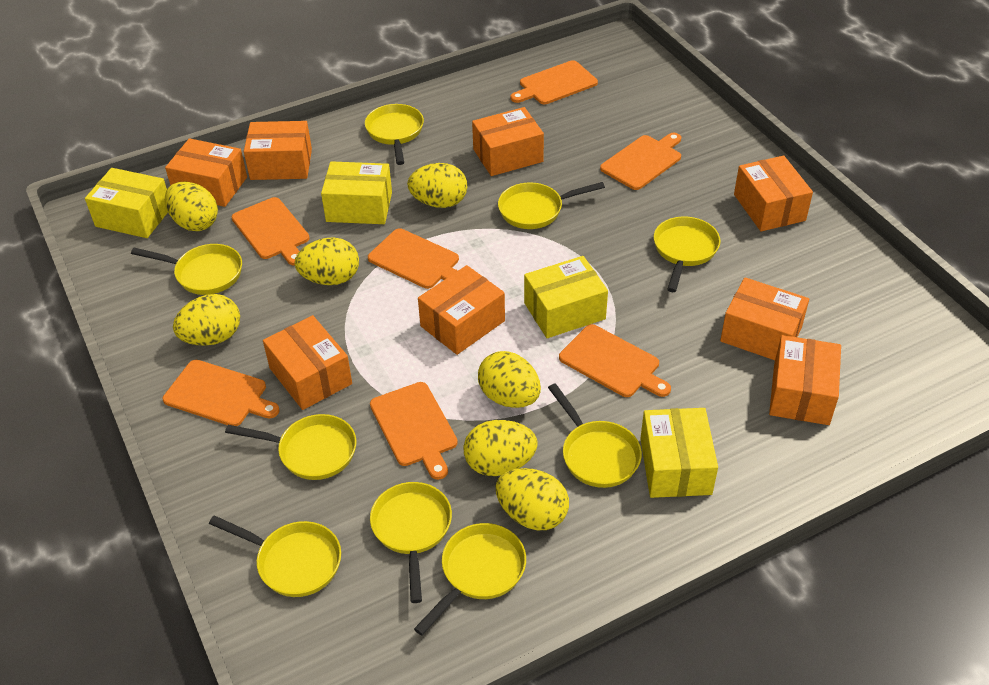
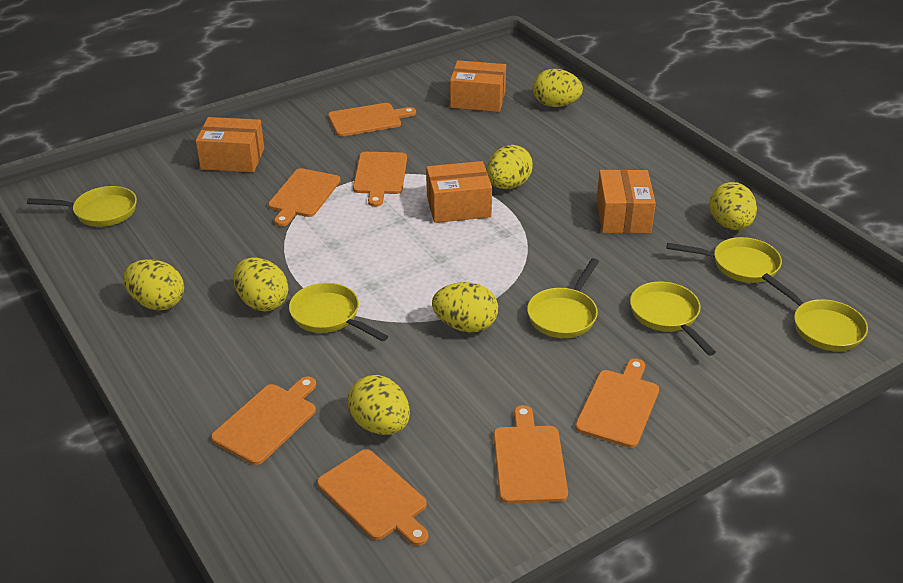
orange box: 8 -> 4
yellow box: 4 -> 0
yellow pan: 9 -> 6

